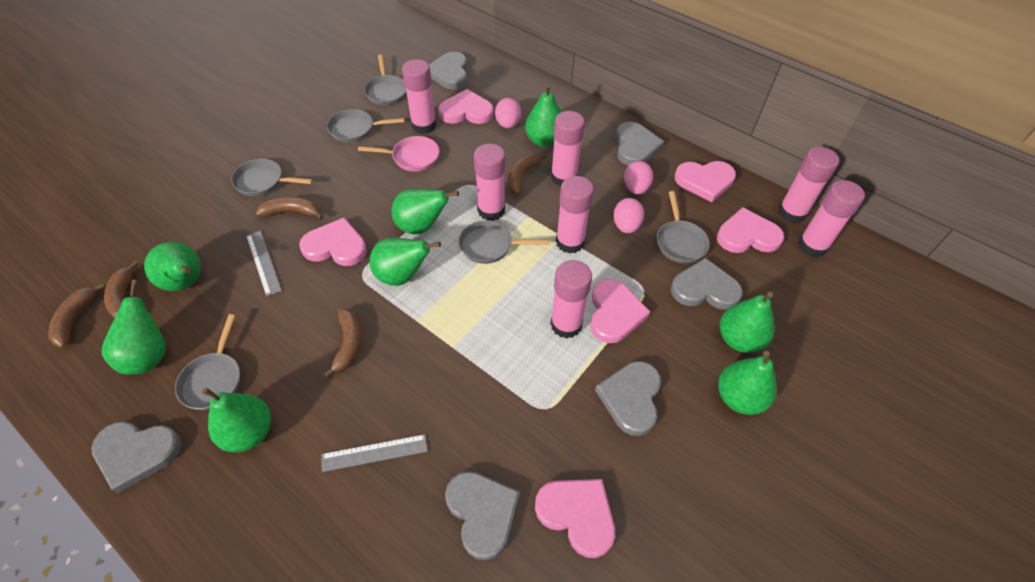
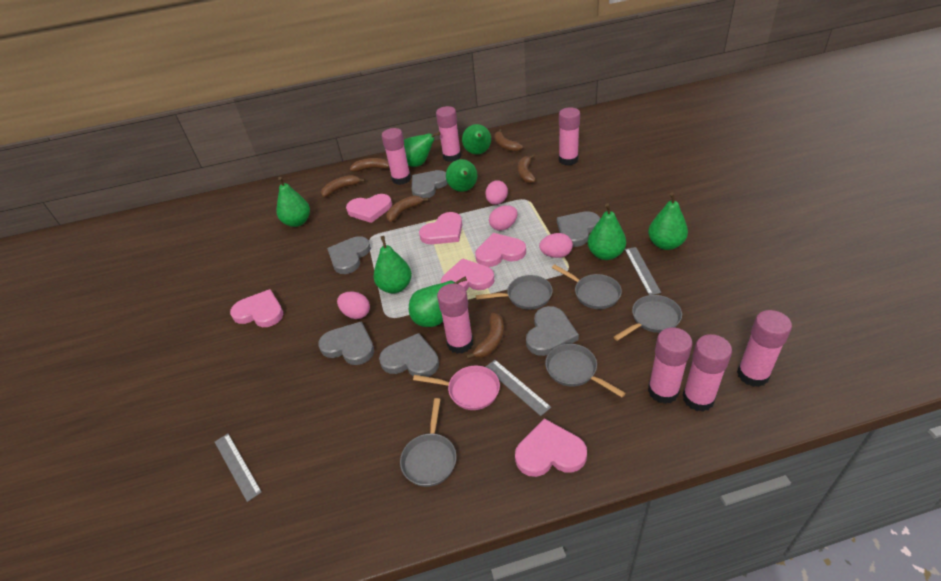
brown banana: 5 -> 6
grey pan: 6 -> 5
grey ruler: 2 -> 3
pink egg: 3 -> 4

